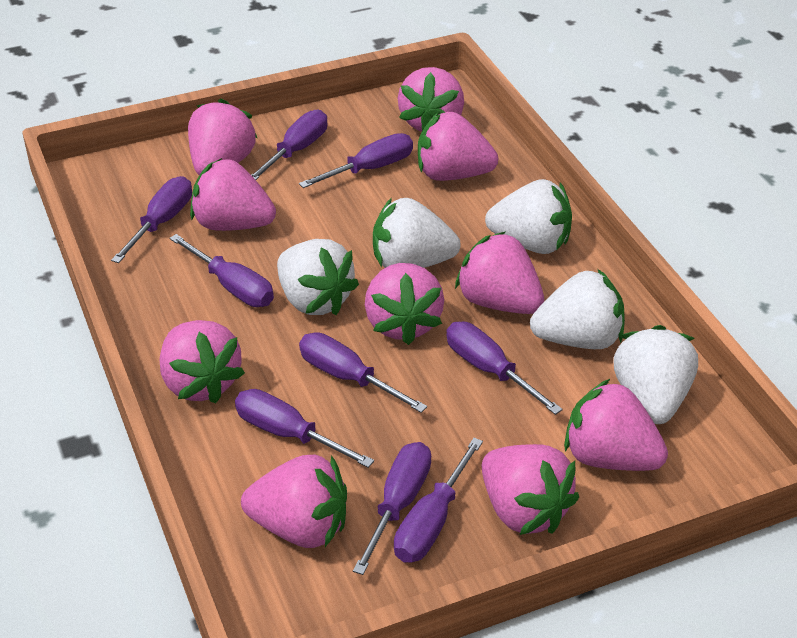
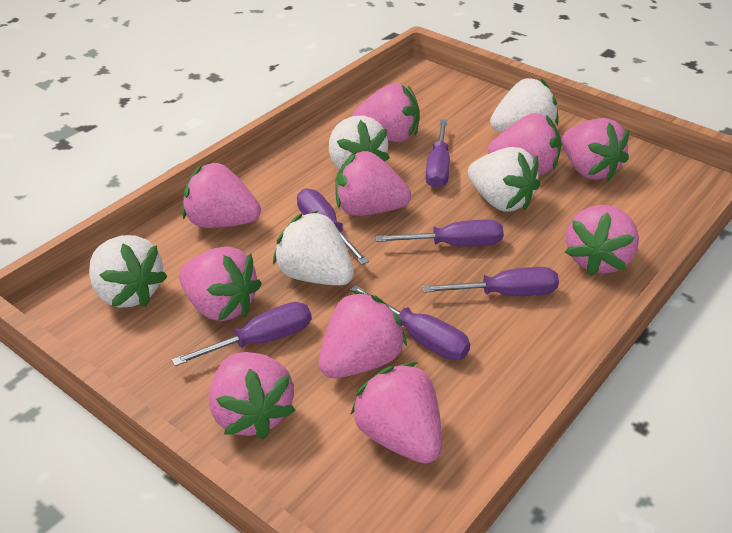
purple screwdriver: 9 -> 6

